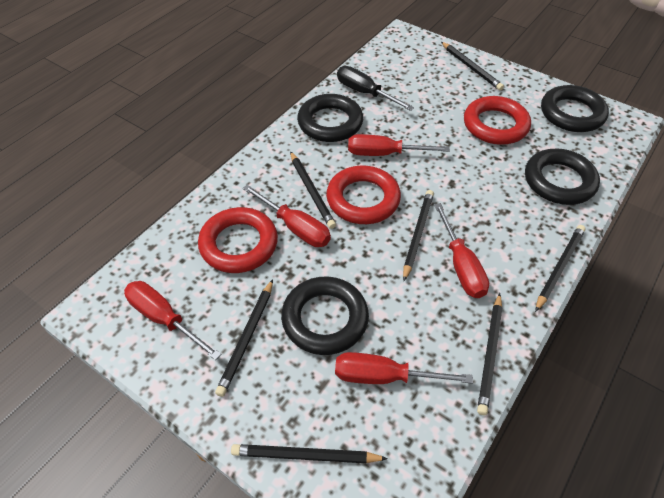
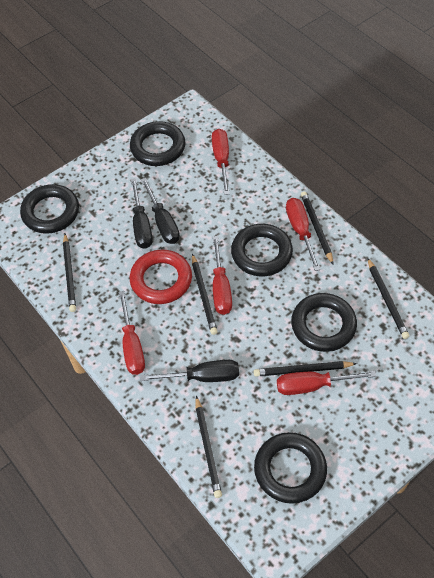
black pencil: 7 -> 6
black ring: 4 -> 5
black screwdriver: 1 -> 3
red ring: 3 -> 1

